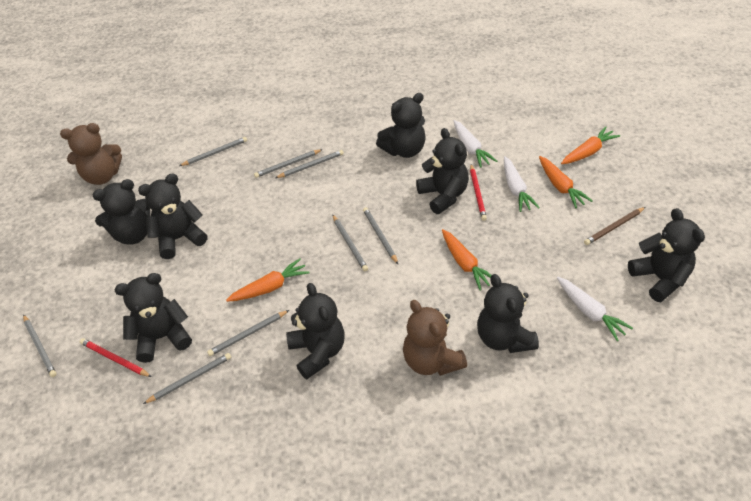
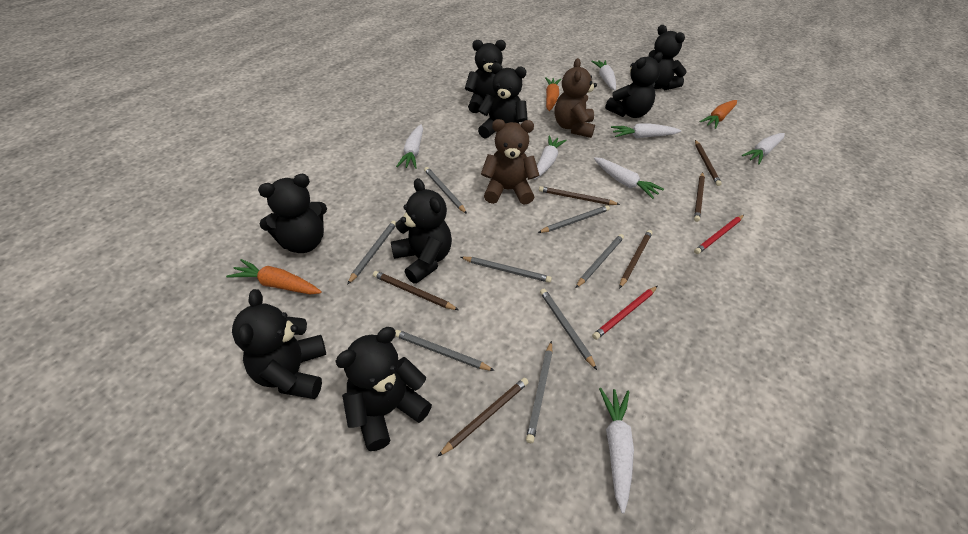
brown pencil: 1 -> 6
orange carrot: 4 -> 3
white carrot: 3 -> 7

